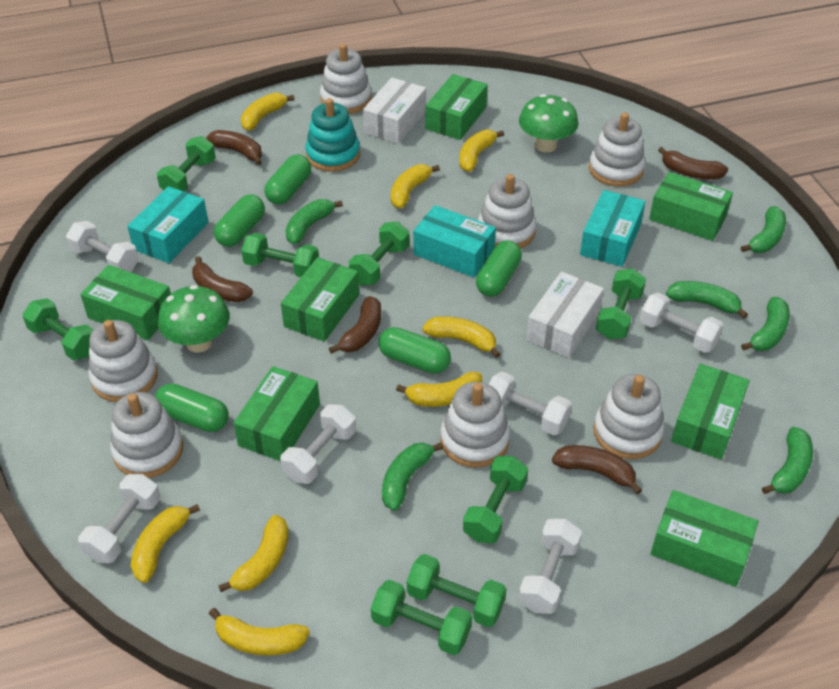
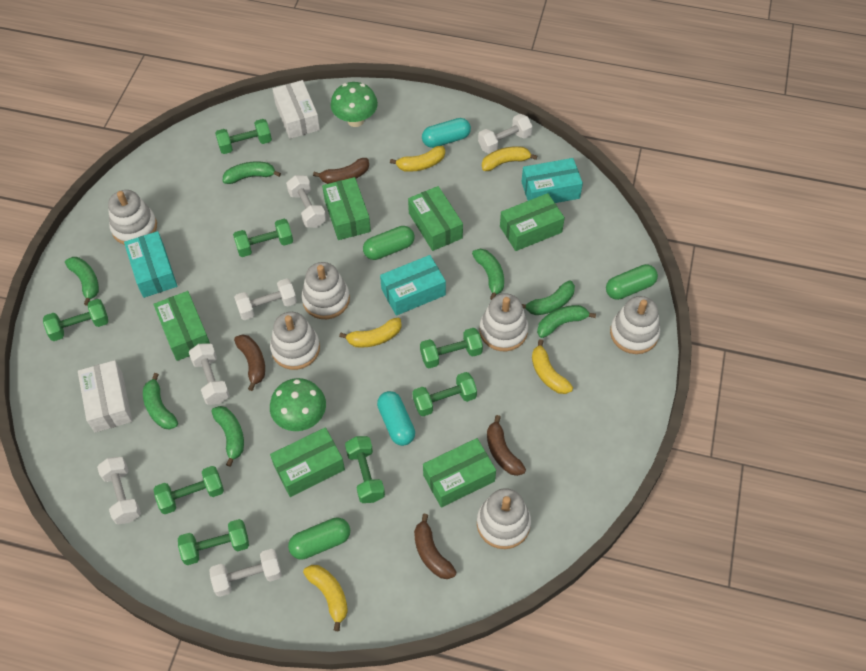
brown banana: 5 -> 4
green banana: 6 -> 7
green box: 7 -> 6
green capsule: 5 -> 3
turquoise capsule: 0 -> 2
turquoise stacking toy: 1 -> 0
white stacking toy: 7 -> 6
yellow banana: 8 -> 5

